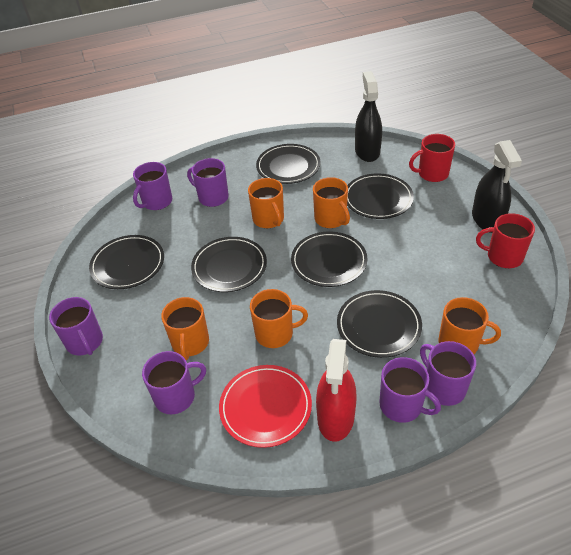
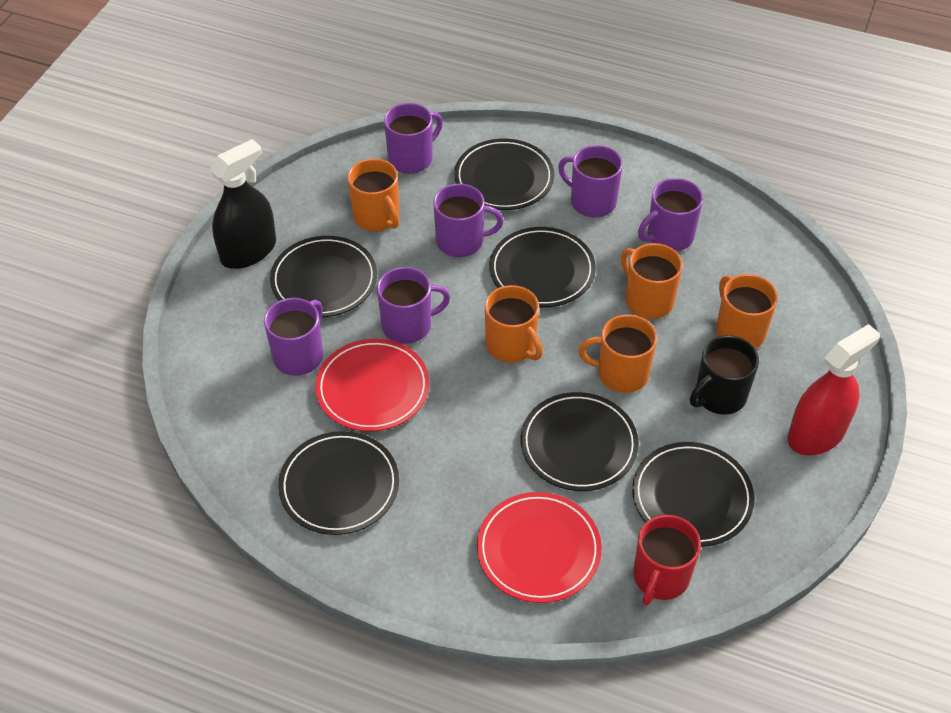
black mug: 0 -> 1
black spray bottle: 2 -> 1
red mug: 2 -> 1
red plate: 1 -> 2

